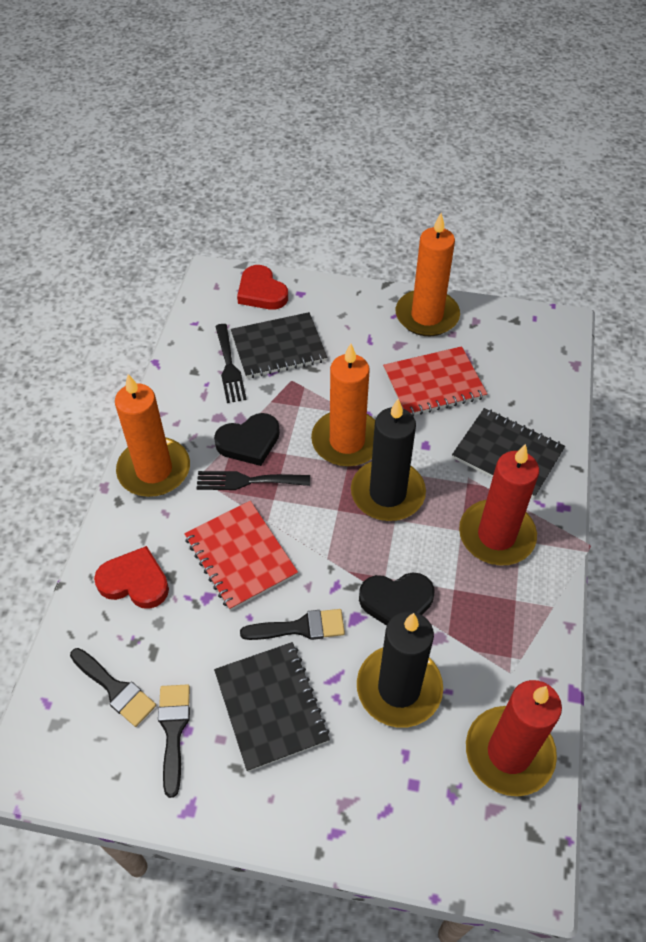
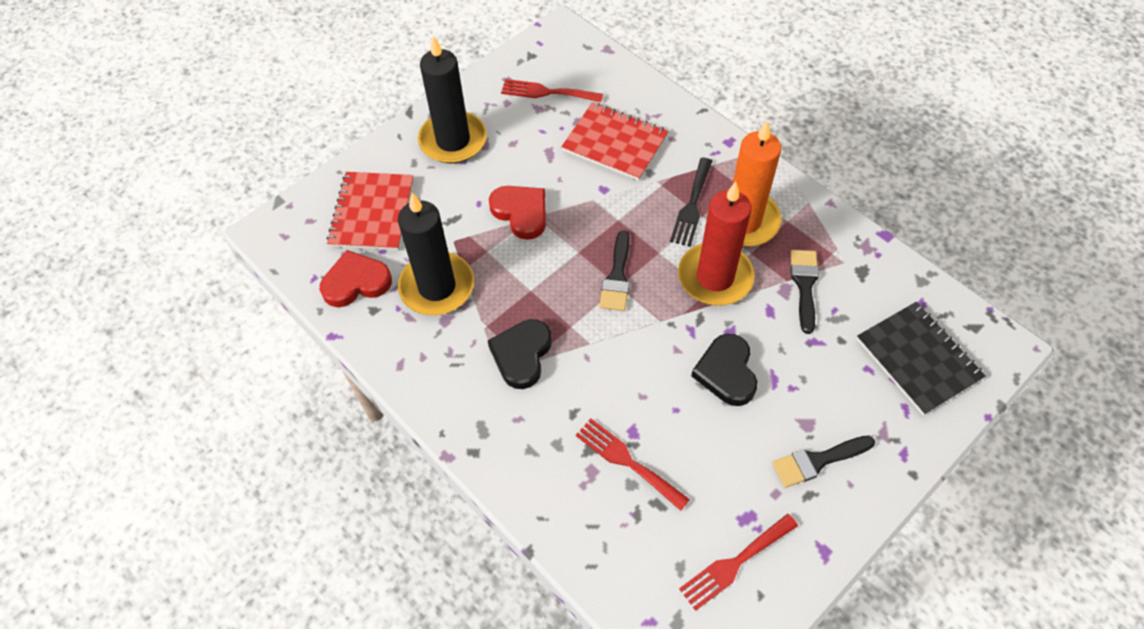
black fork: 2 -> 1
black notebook: 3 -> 1
orange candle: 3 -> 1
red candle: 2 -> 1
red fork: 0 -> 3

